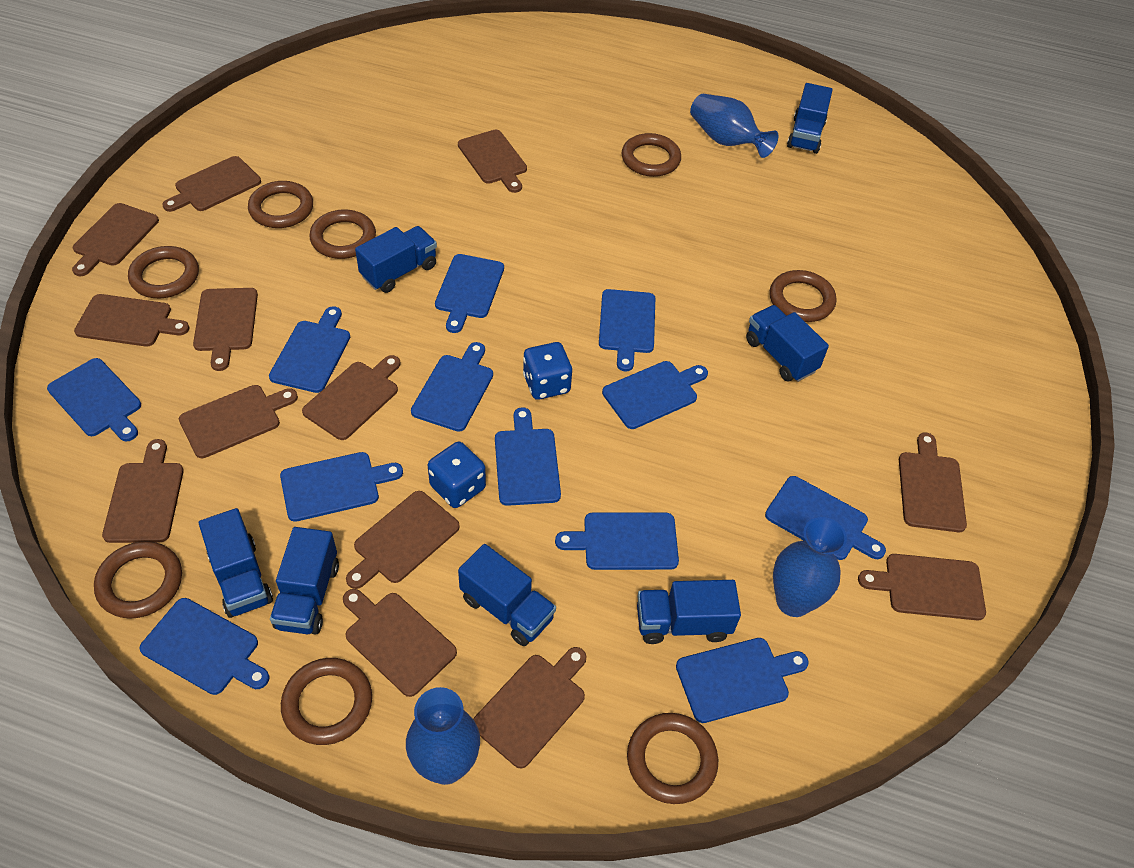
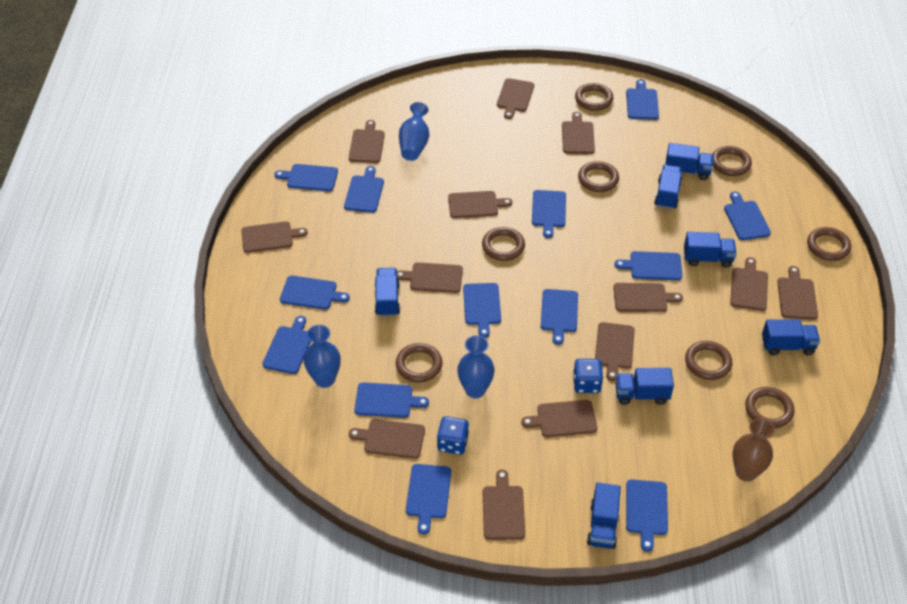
blue cutting board: 12 -> 13
brown vase: 0 -> 1

